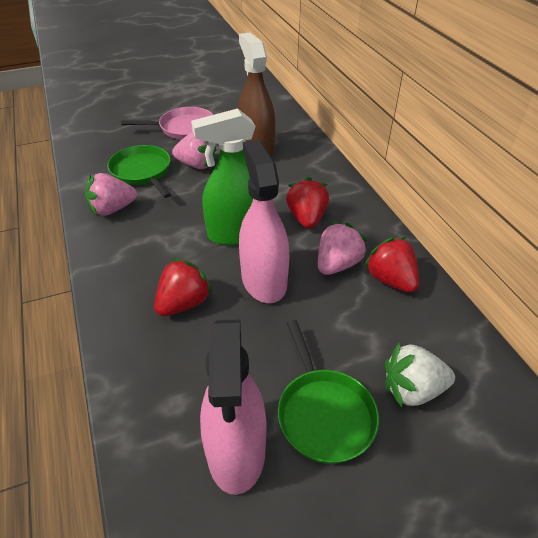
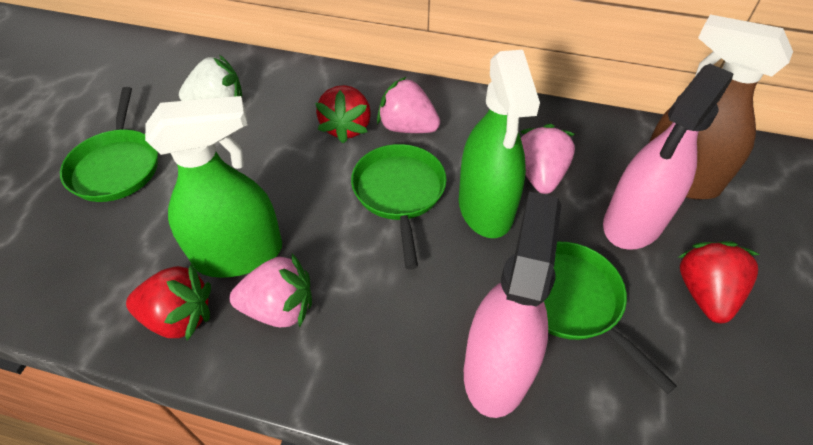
green pan: 2 -> 3
green spray bottle: 1 -> 2
pink pan: 1 -> 0

